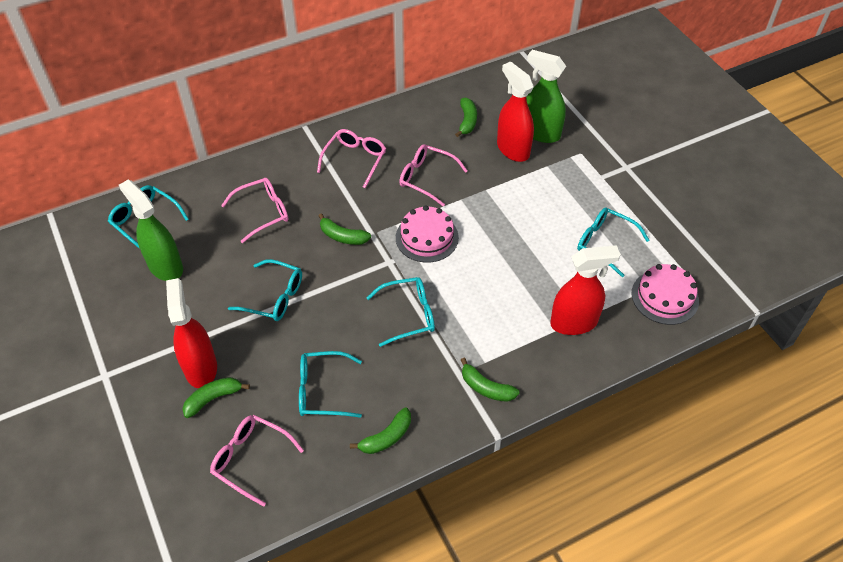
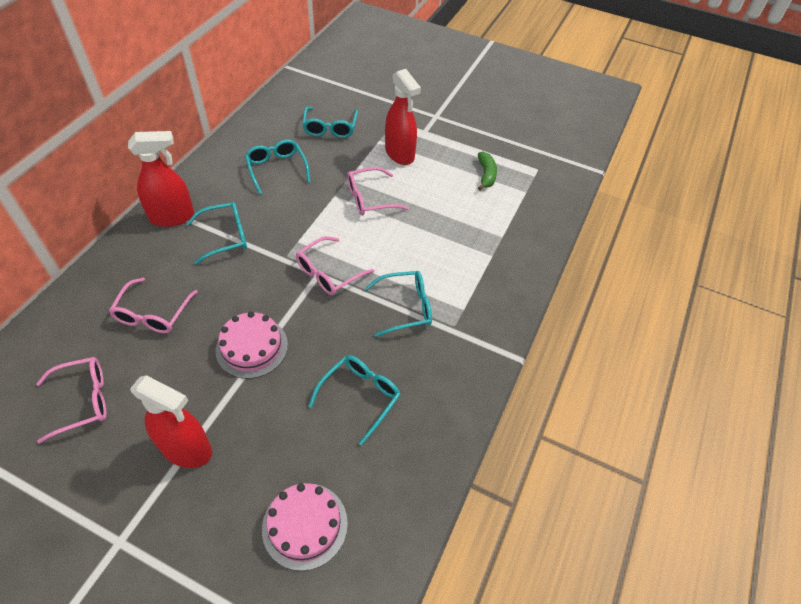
green banana: 5 -> 1
green spray bottle: 2 -> 0

